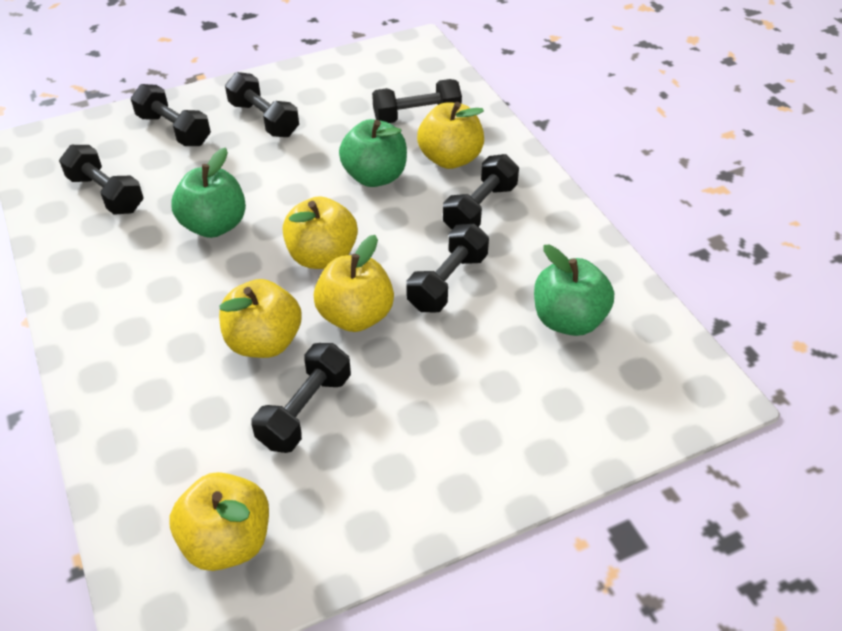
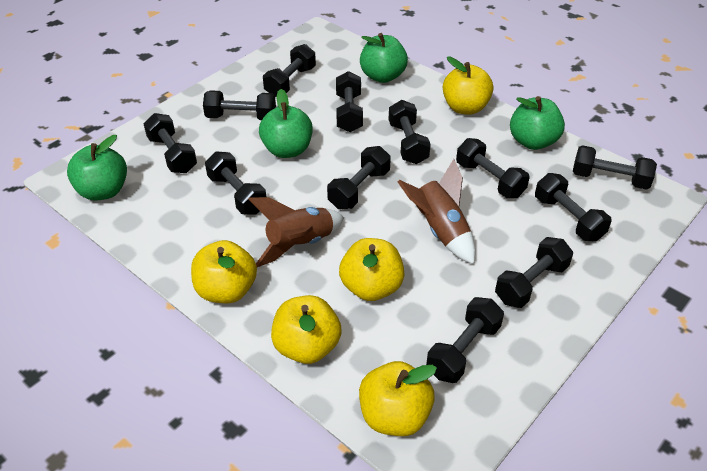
black dumbbell: 7 -> 12
brown rocket: 0 -> 2
green apple: 3 -> 4

